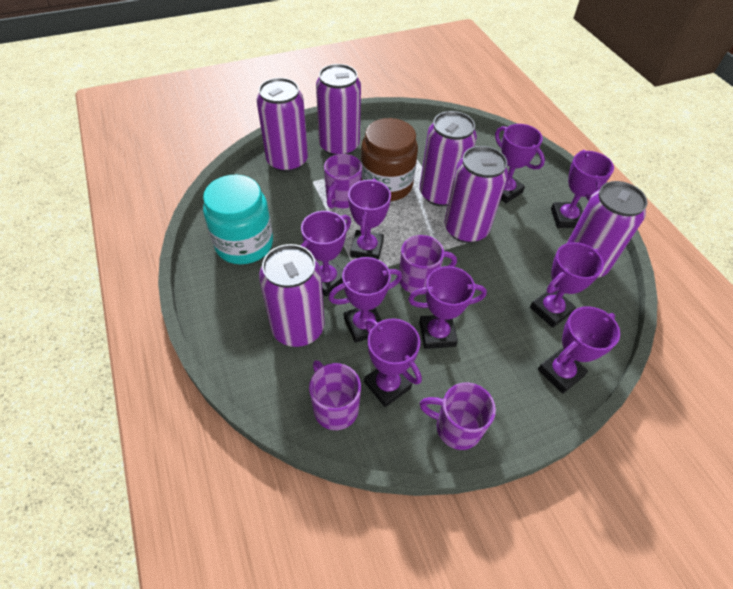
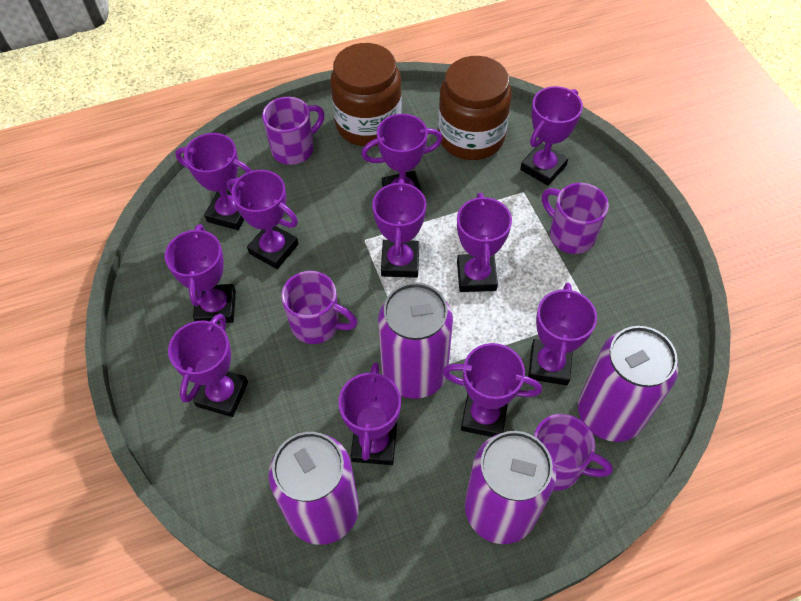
brown jar: 1 -> 2
purple can: 6 -> 4
purple trophy: 9 -> 11
turquoise jar: 1 -> 0

